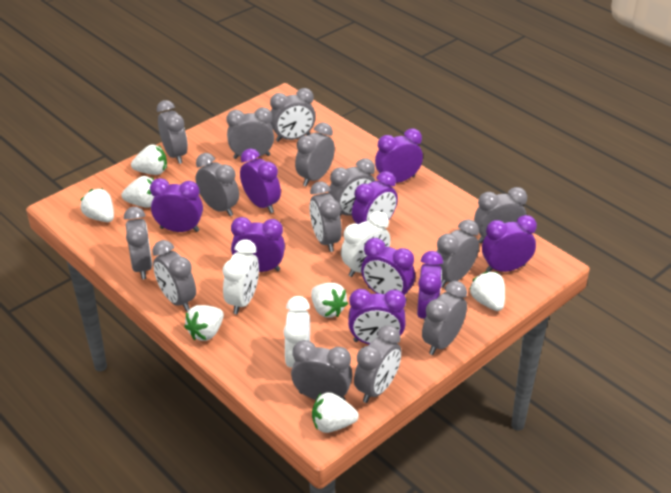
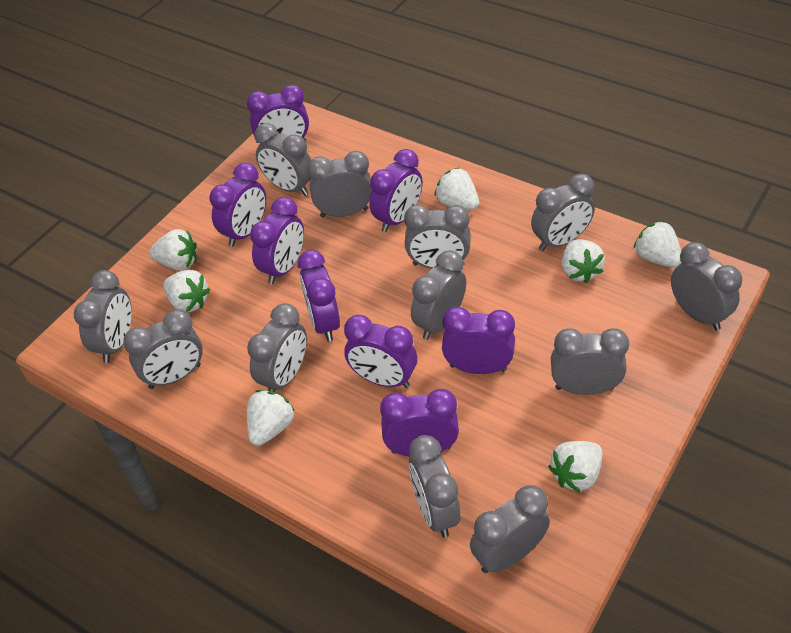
grey clock: 14 -> 12
purple clock: 9 -> 8
white clock: 3 -> 0

